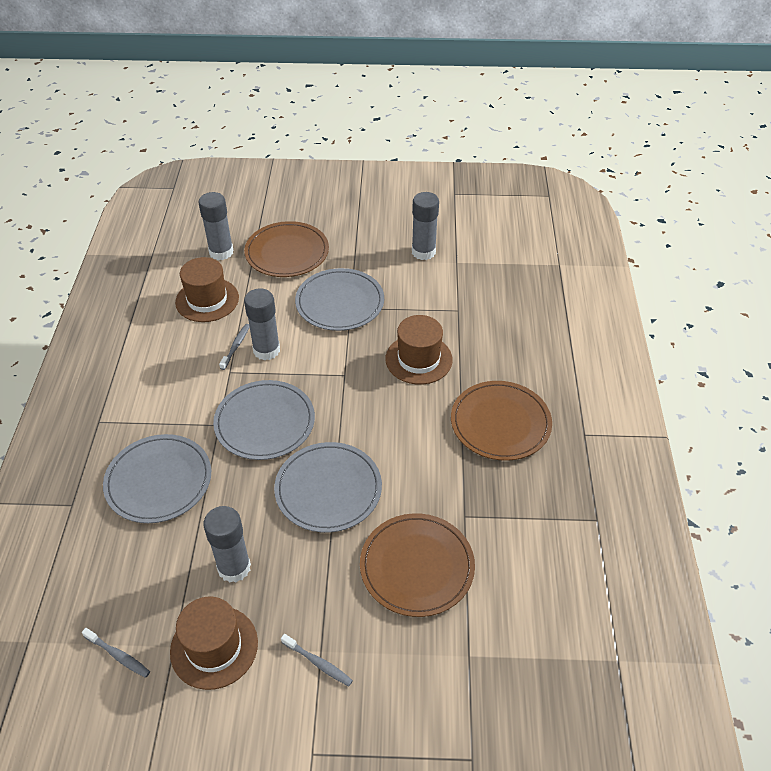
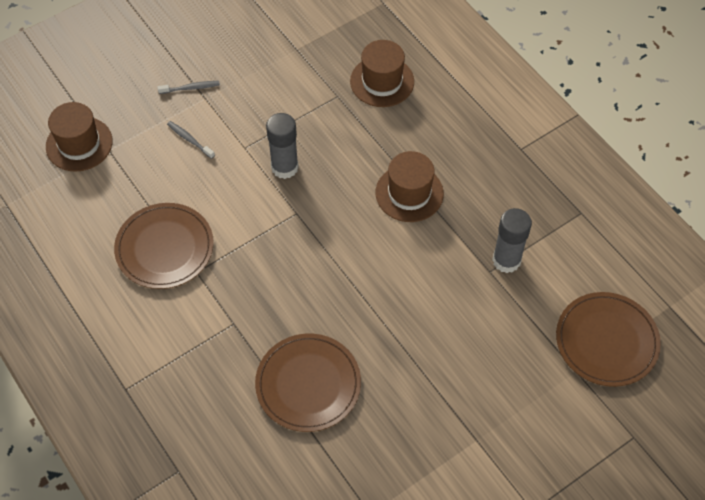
grey glue stick: 4 -> 2
grey plate: 4 -> 0
grey toothbrush: 3 -> 2

